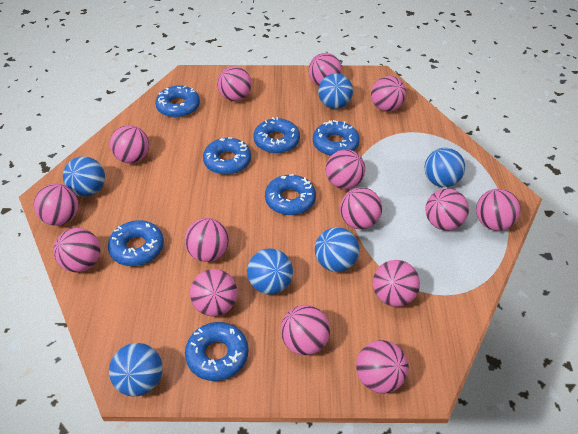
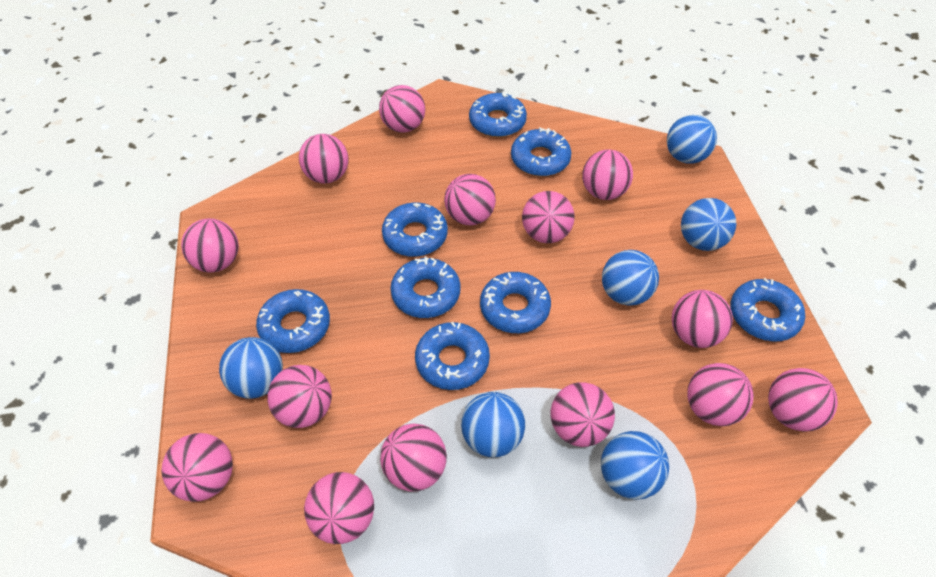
blue donut: 7 -> 8
pink ball: 15 -> 14

